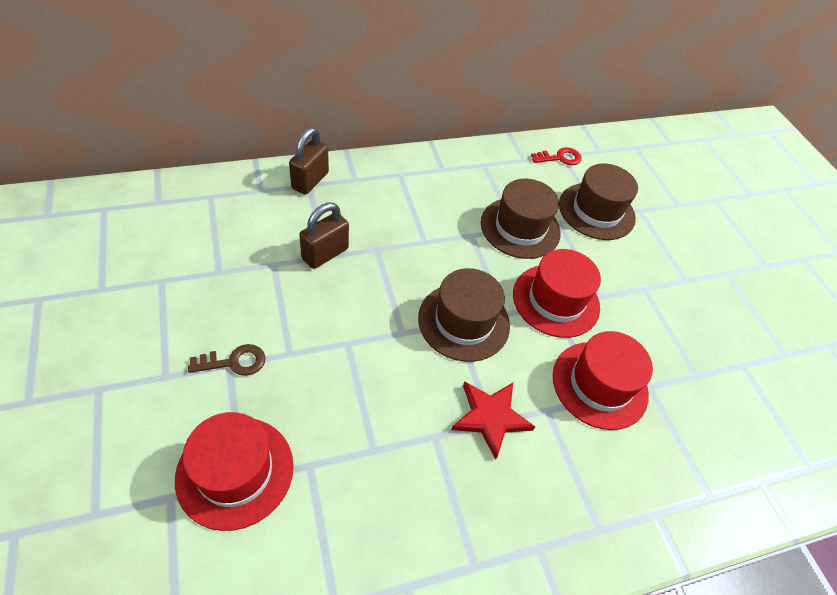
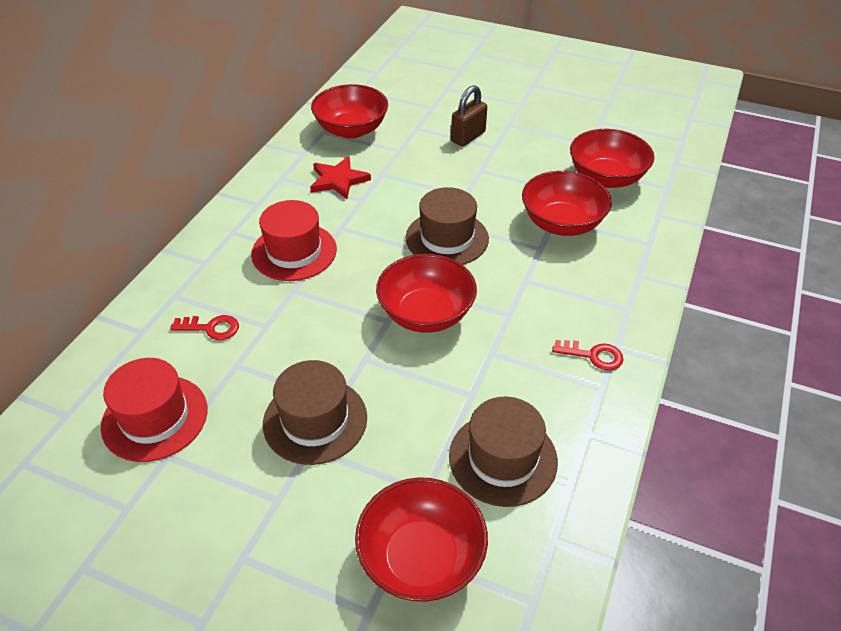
brown key: 1 -> 0
brown padlock: 2 -> 1
red bowl: 0 -> 5
red hat: 3 -> 2
red key: 1 -> 2

